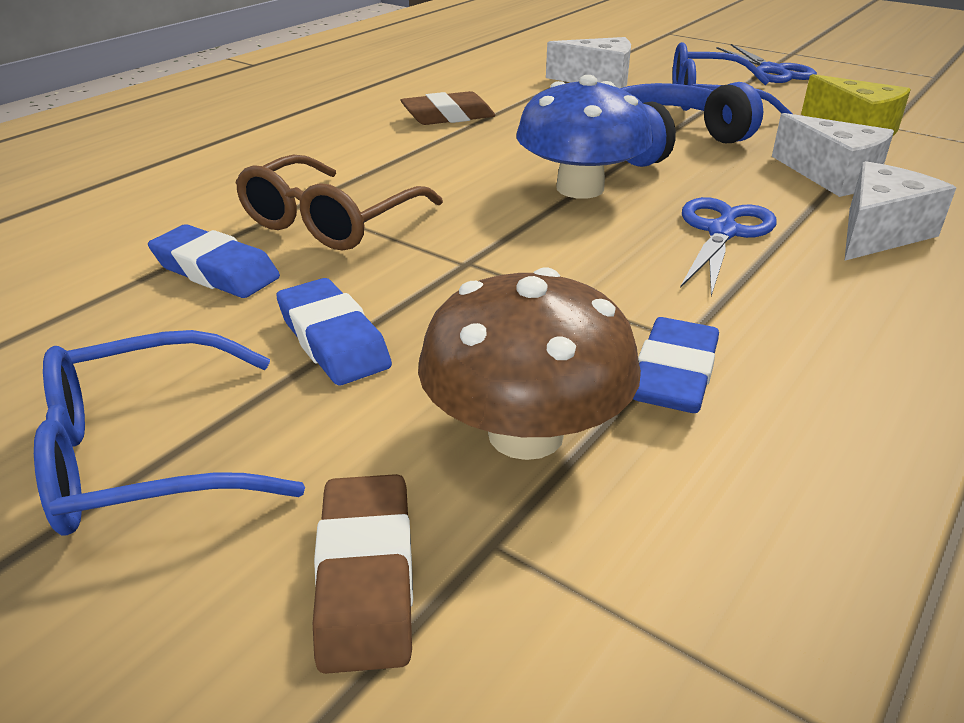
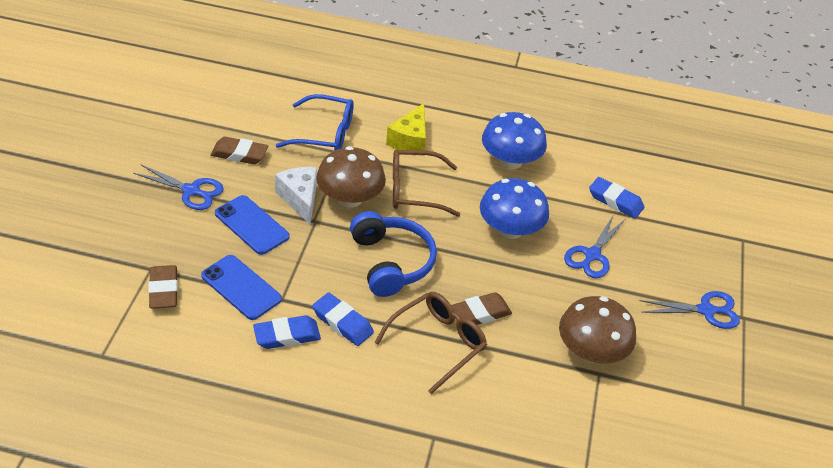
blue glasses: 2 -> 1
blue mushroom: 1 -> 2
blue phone: 0 -> 2
blue scissors: 2 -> 3
brown eraser: 2 -> 3
brown glasses: 1 -> 2
brown mushroom: 1 -> 2
white cheese: 3 -> 1

